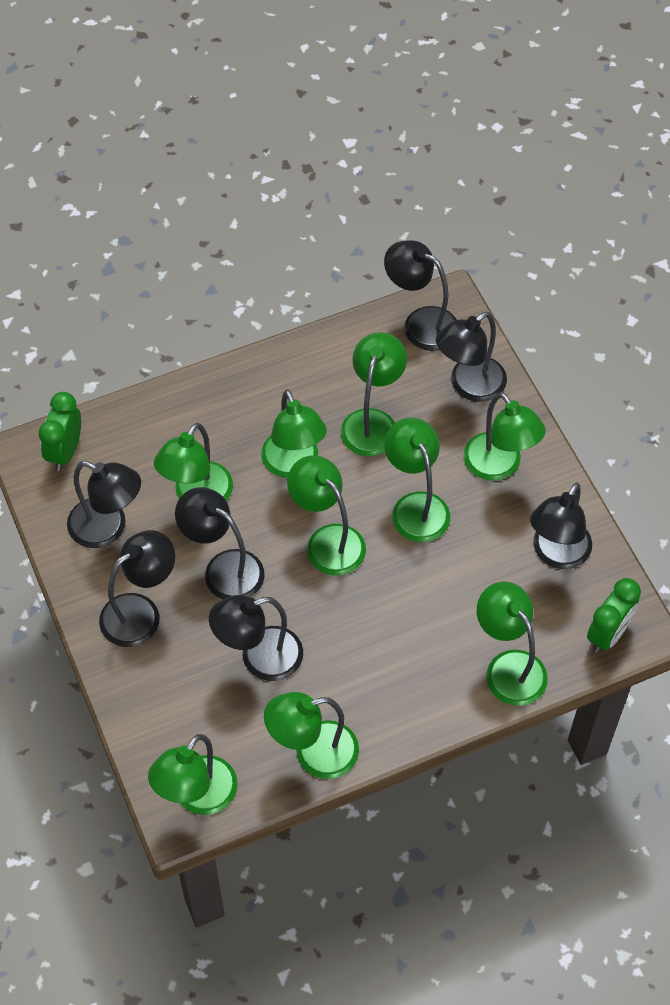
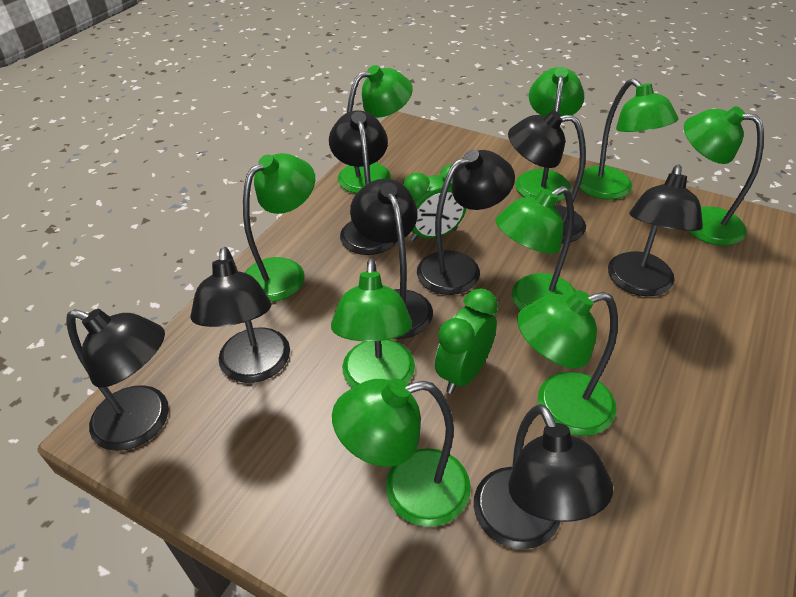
black lamp: 7 -> 8

